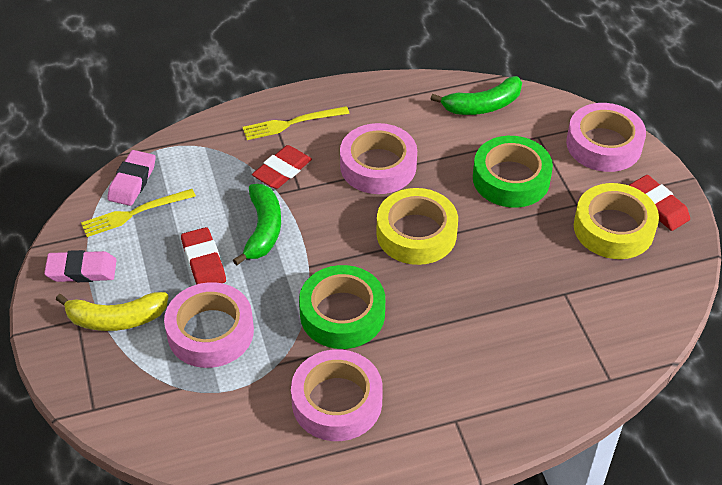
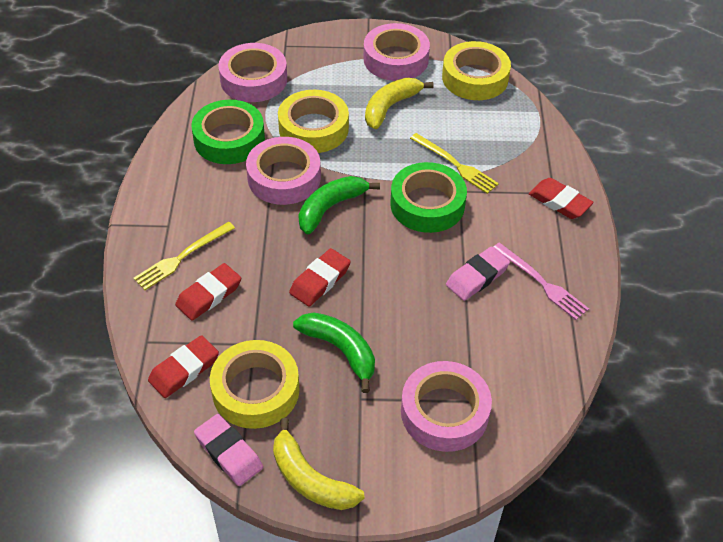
pink fork: 0 -> 1
red eraser: 3 -> 4
yellow banana: 1 -> 2
yellow tape: 2 -> 3

